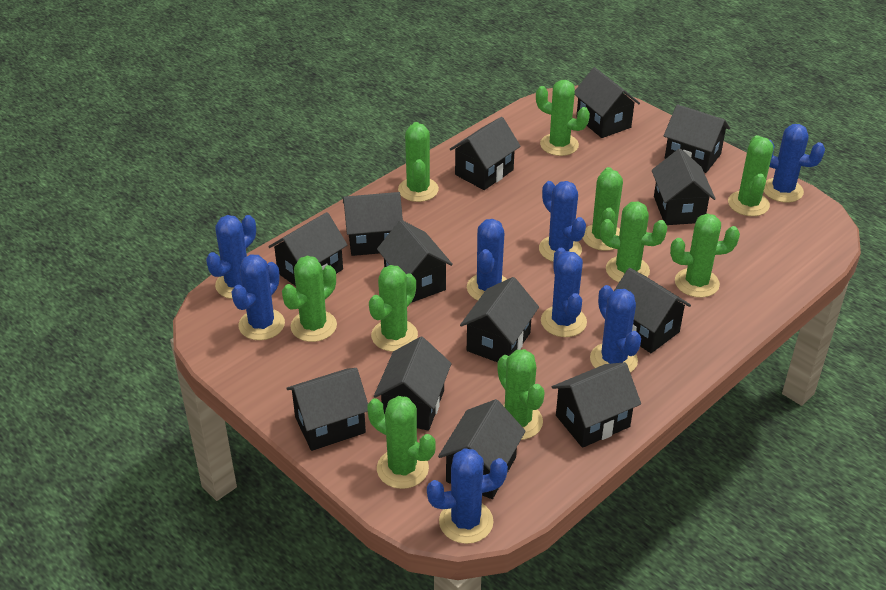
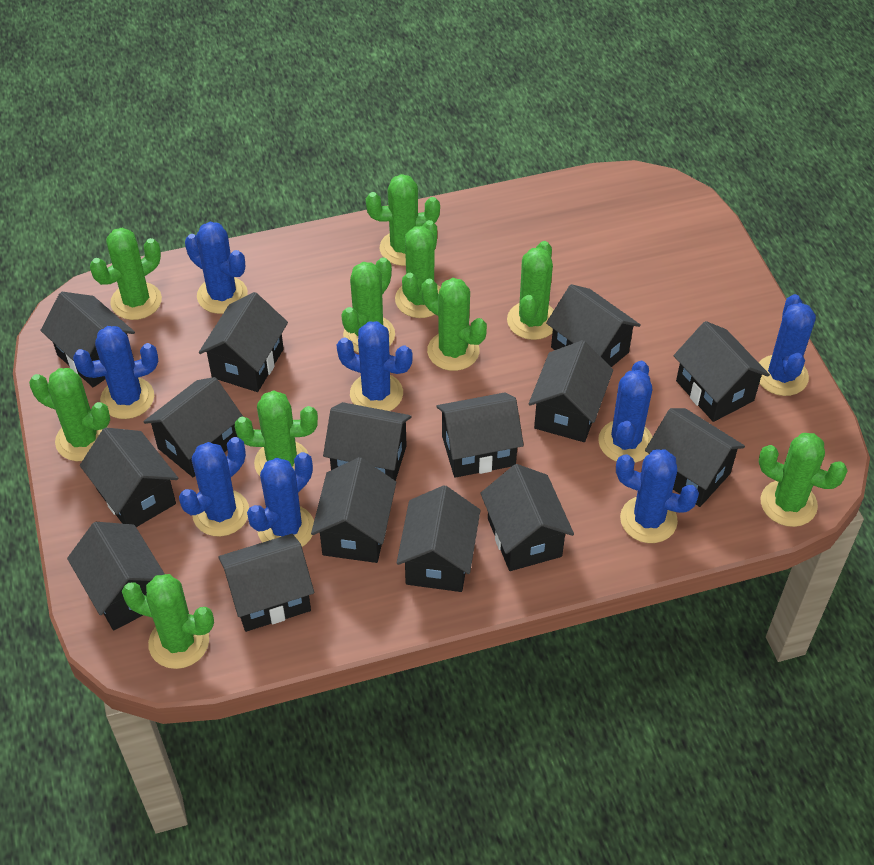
black house: 13 -> 15

